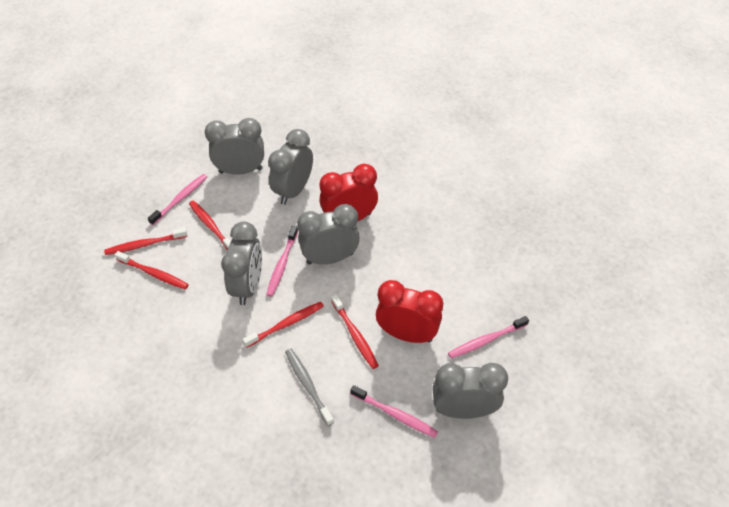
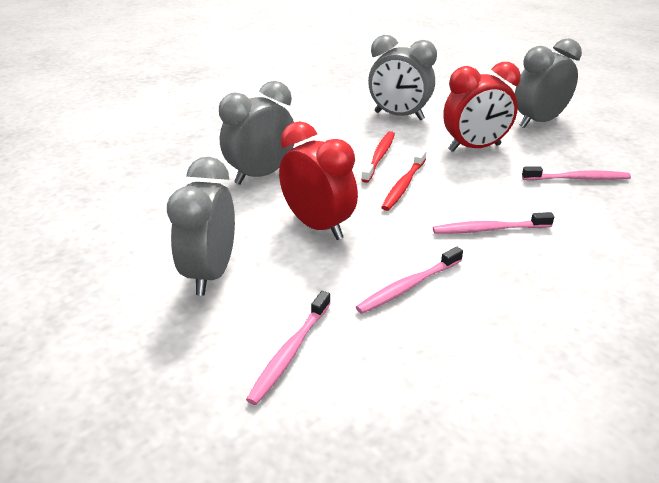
grey clock: 5 -> 4
grey toothbrush: 1 -> 0
red toothbrush: 5 -> 2

